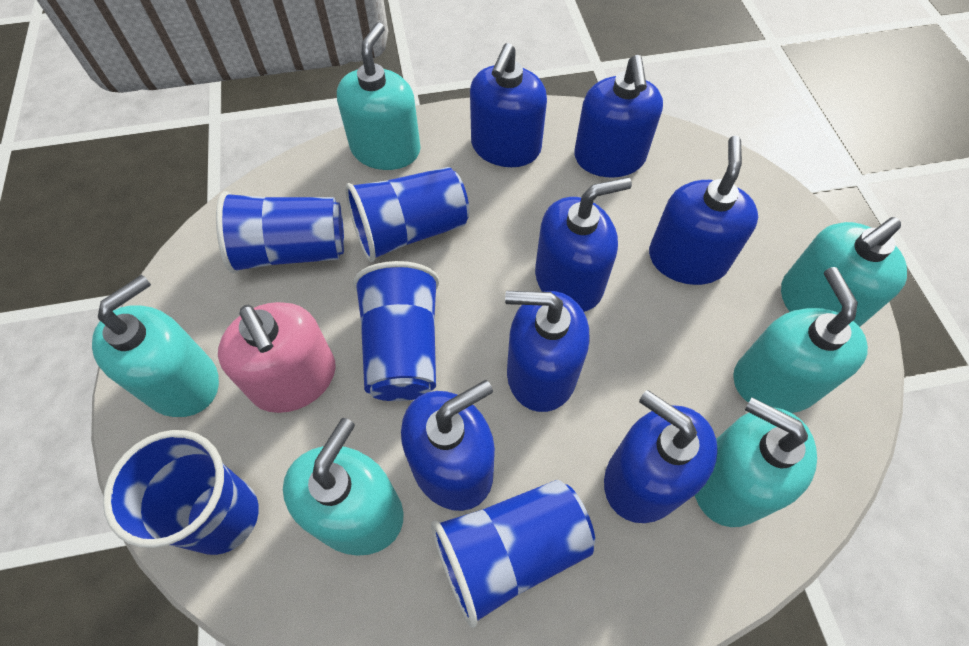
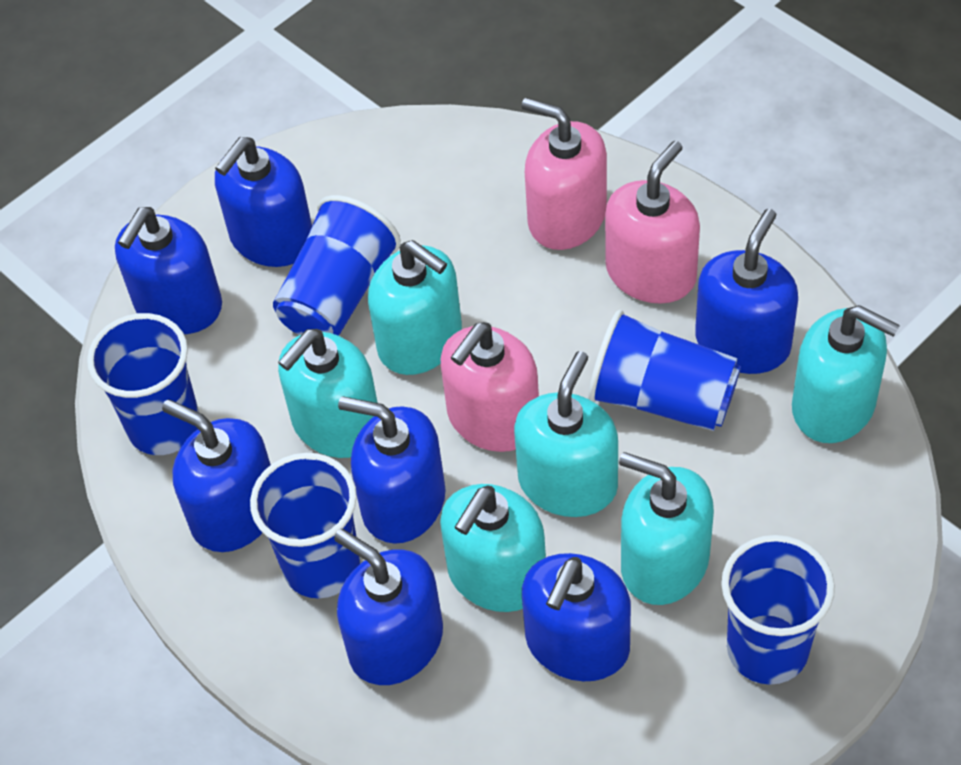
pink soap dispenser: 1 -> 3

